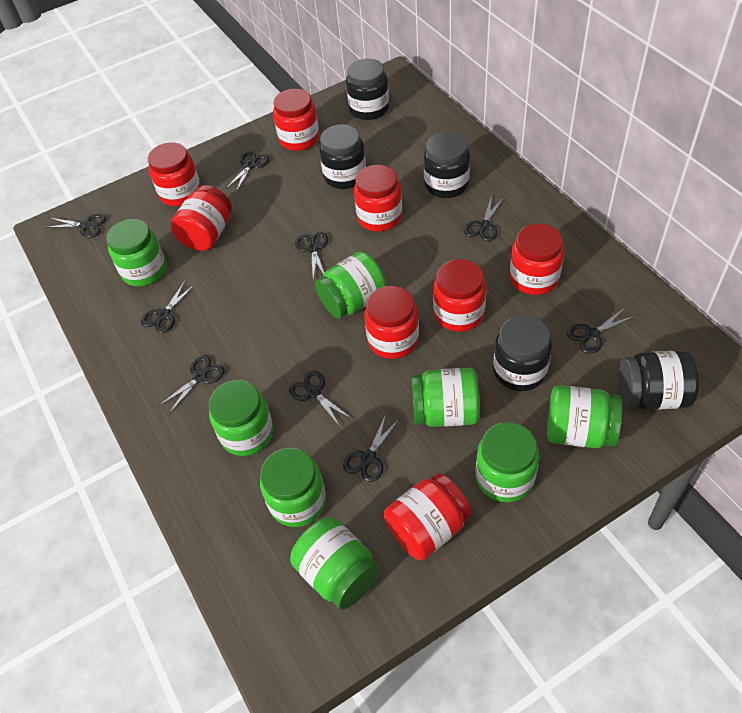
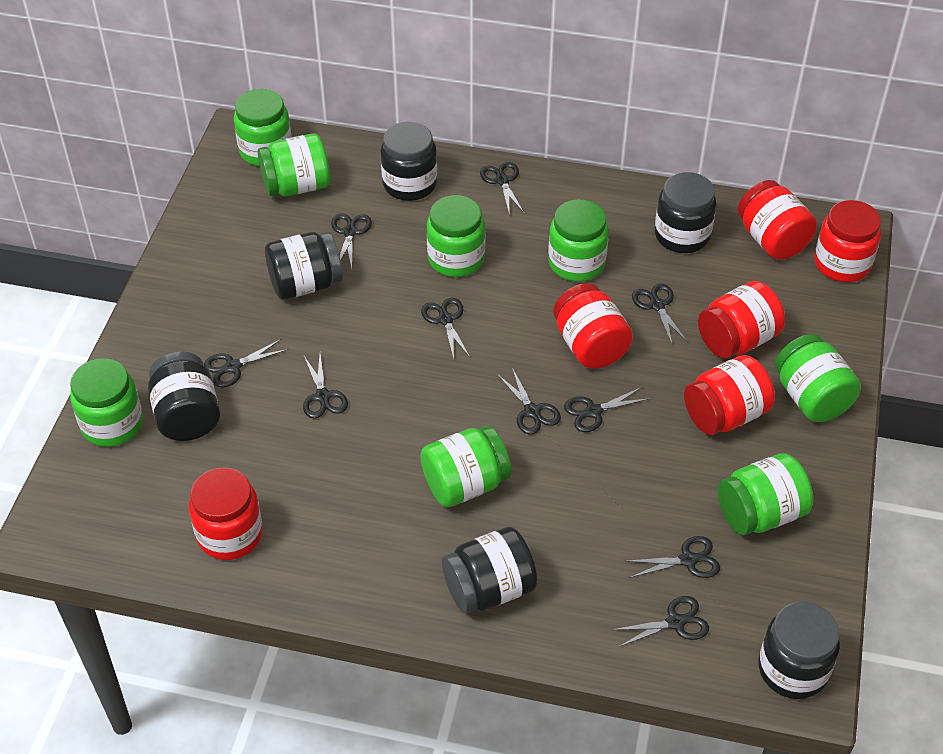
black jar: 5 -> 6
black scissors: 9 -> 10
red jar: 8 -> 6

